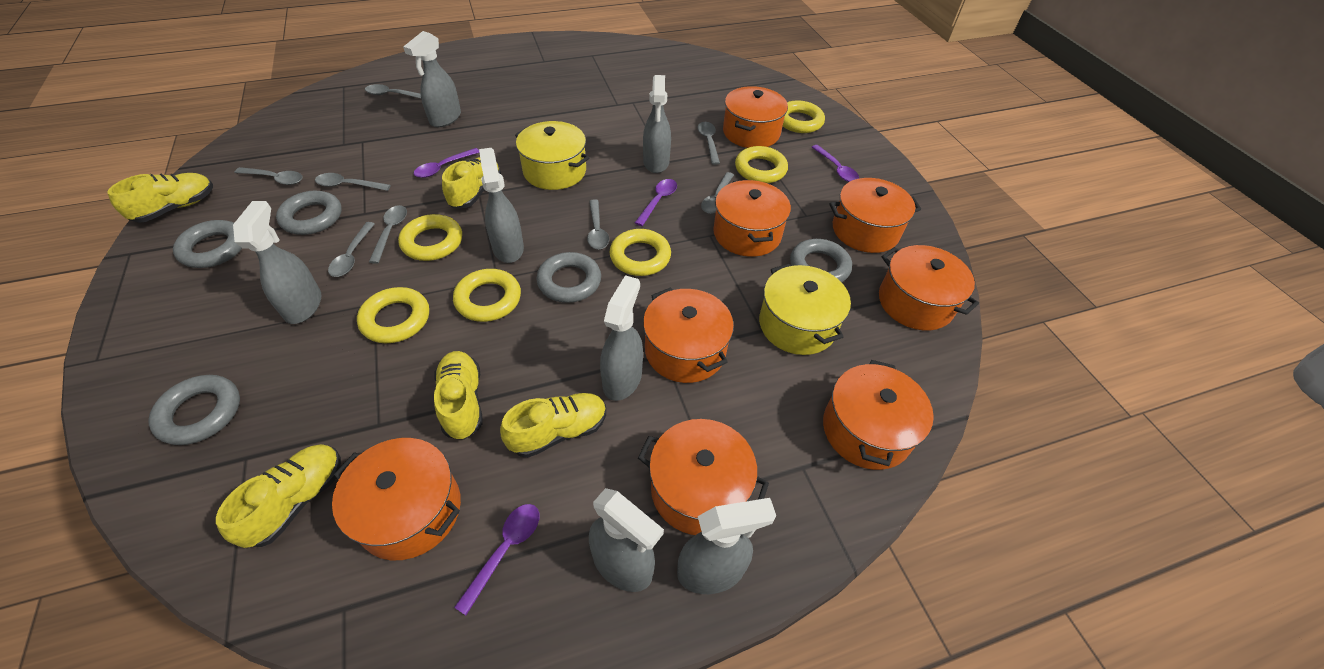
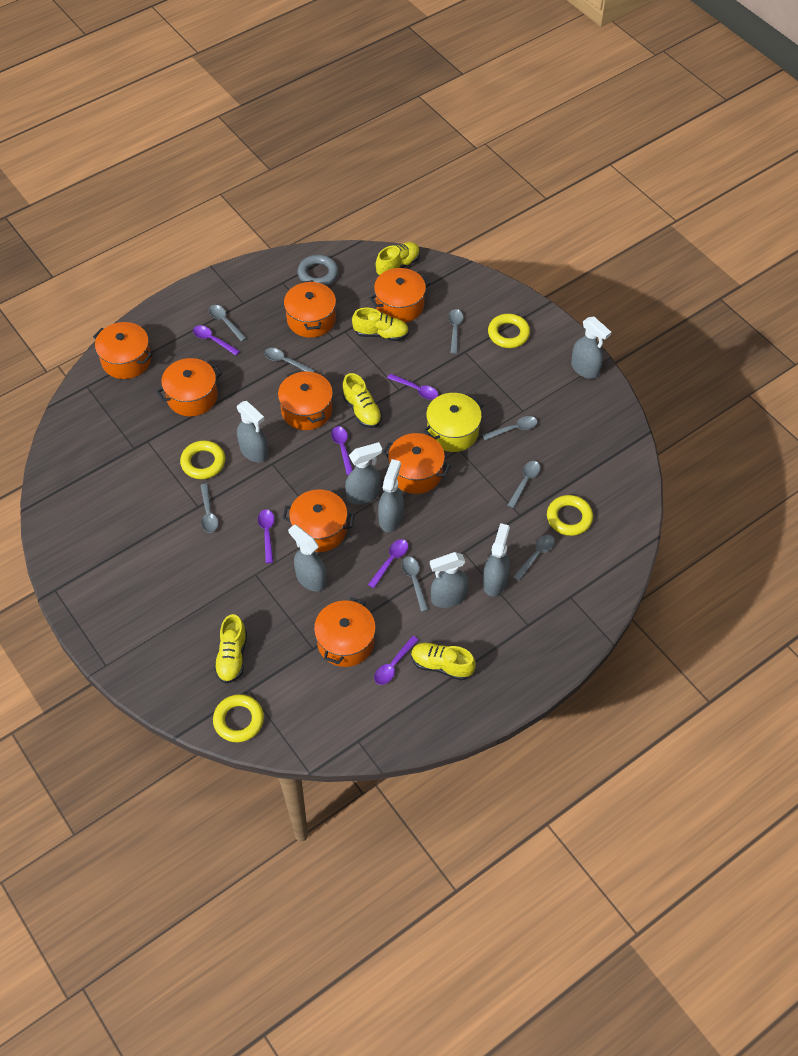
grey ring: 5 -> 1
purple spoon: 4 -> 6
yellow pot: 2 -> 1
yellow ring: 6 -> 4

